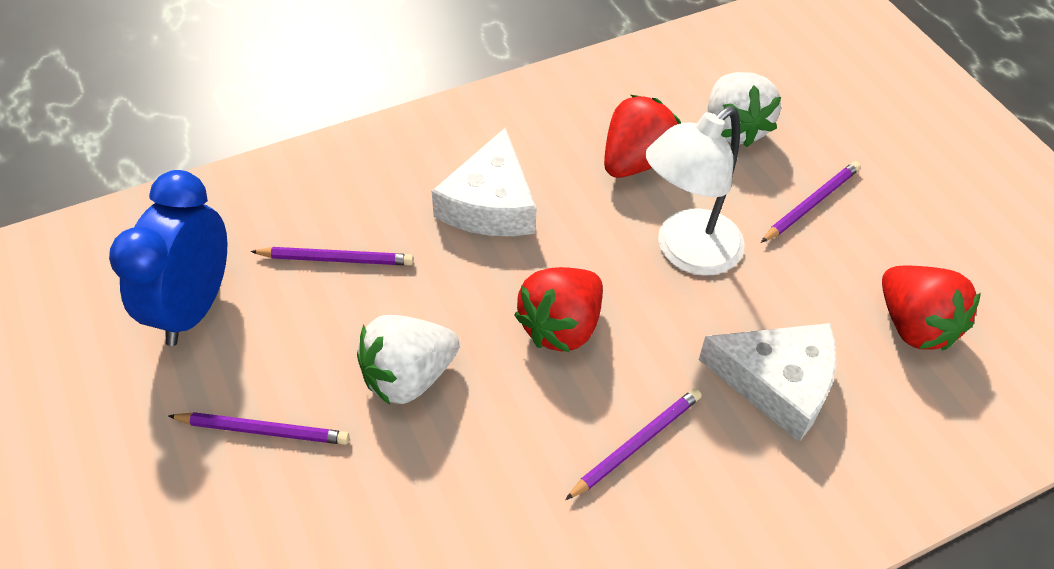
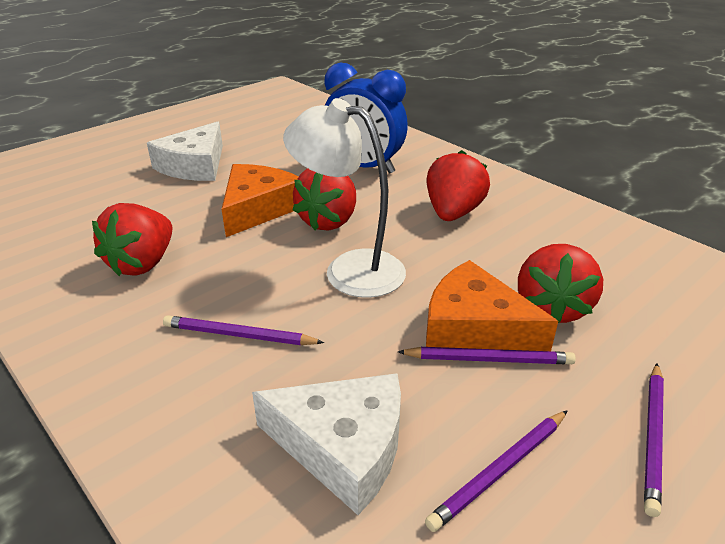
orange cheese: 0 -> 2
red strawberry: 3 -> 4
white strawberry: 2 -> 0

